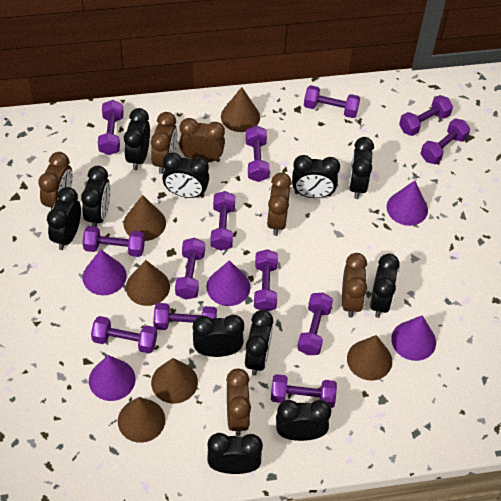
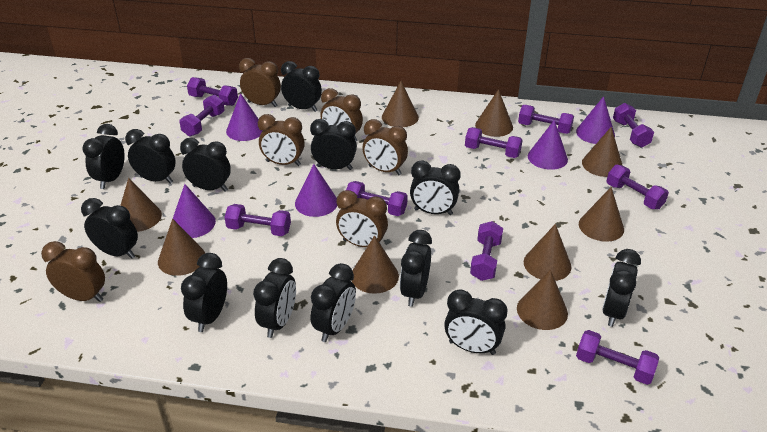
black clock: 11 -> 13
brown cone: 6 -> 9
purple dumbbell: 13 -> 10

